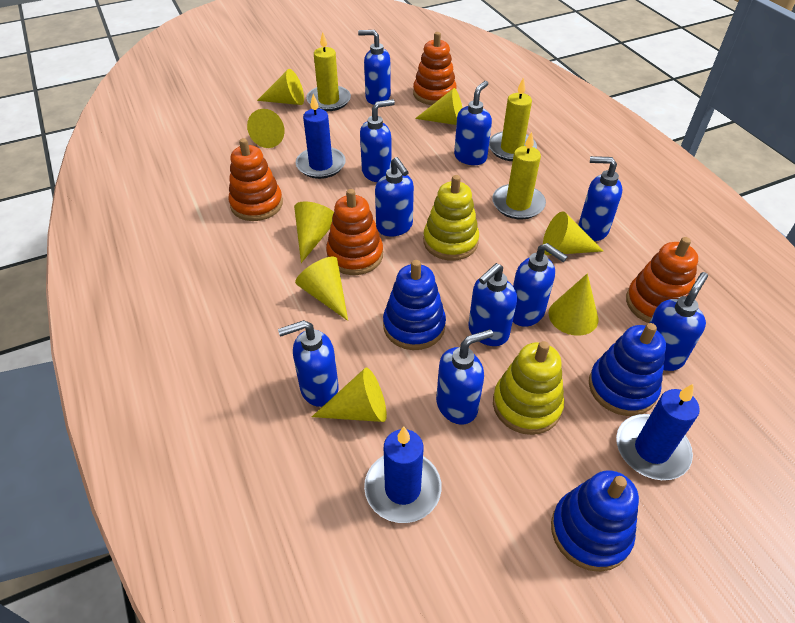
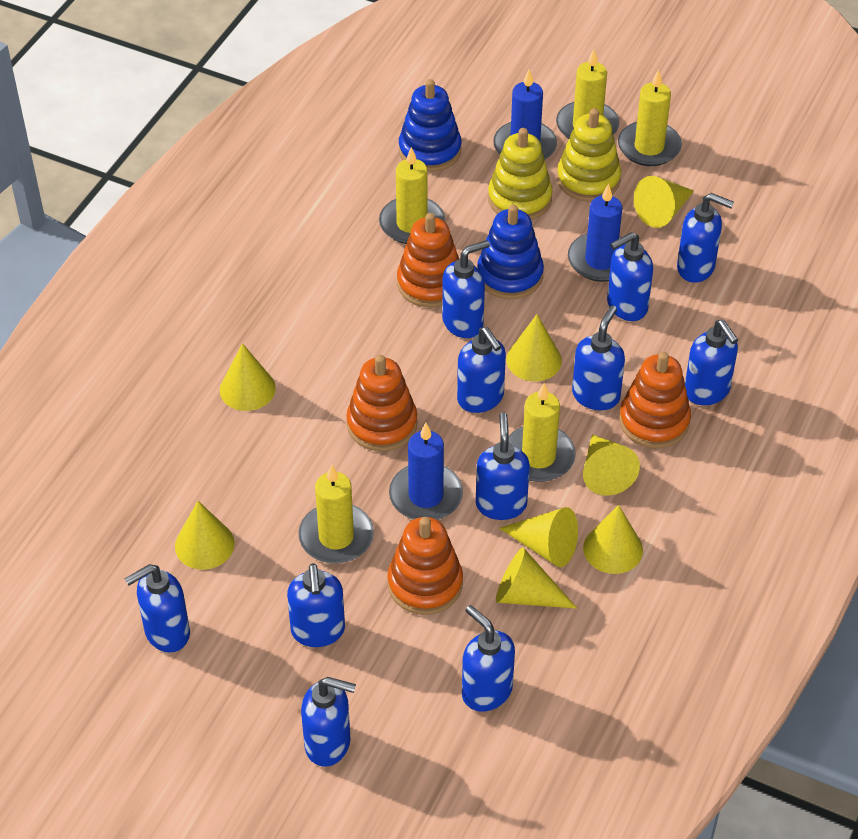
blue soap dispenser: 10 -> 11
blue stacking toy: 3 -> 2
yellow candle: 3 -> 5

